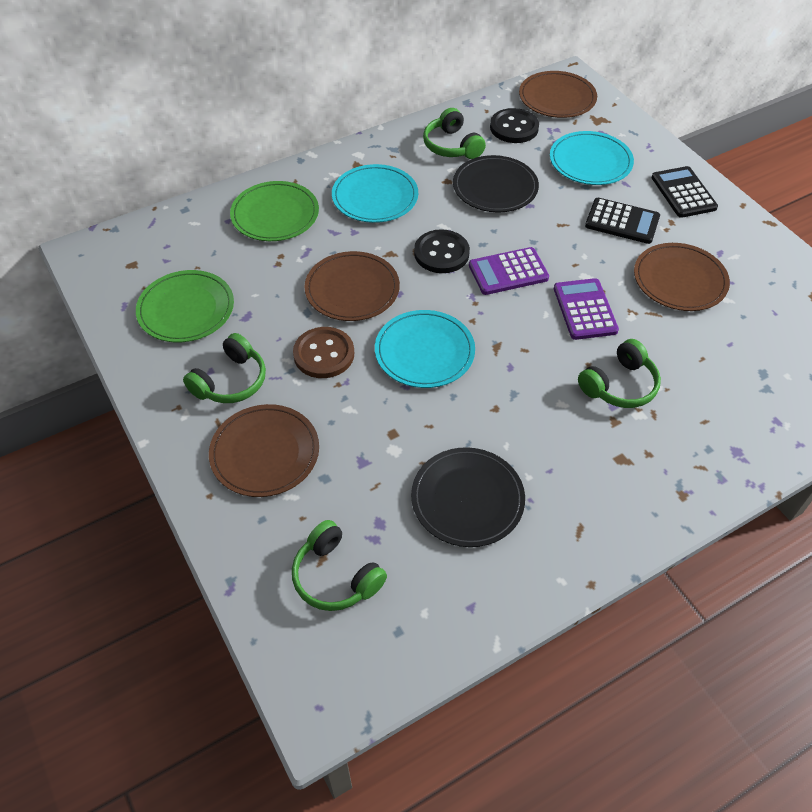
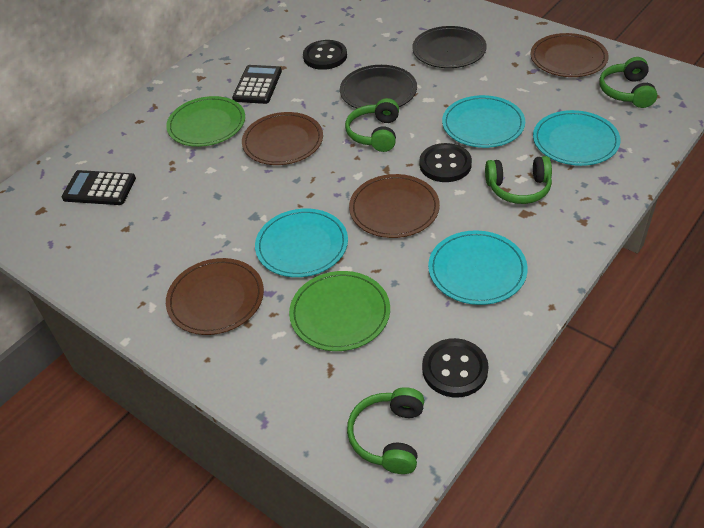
black button: 2 -> 3
brown button: 1 -> 0
purple calculator: 2 -> 0
turquoise plate: 3 -> 4

